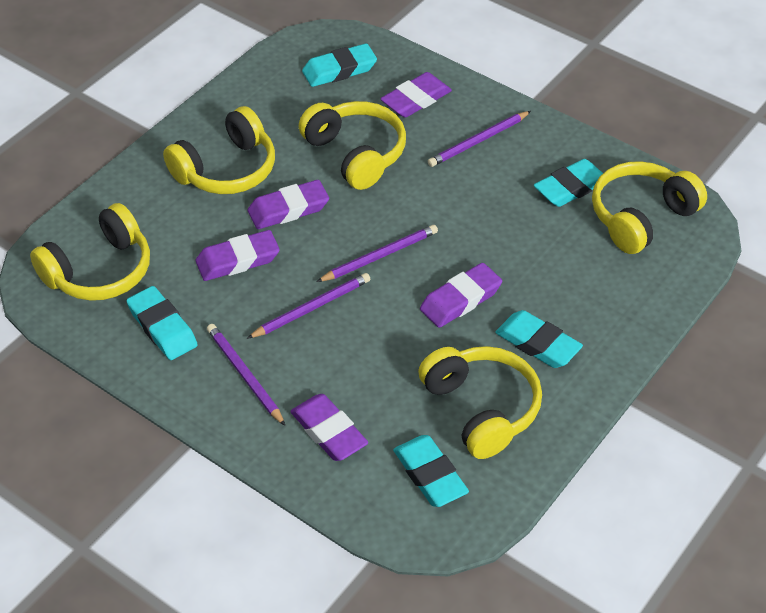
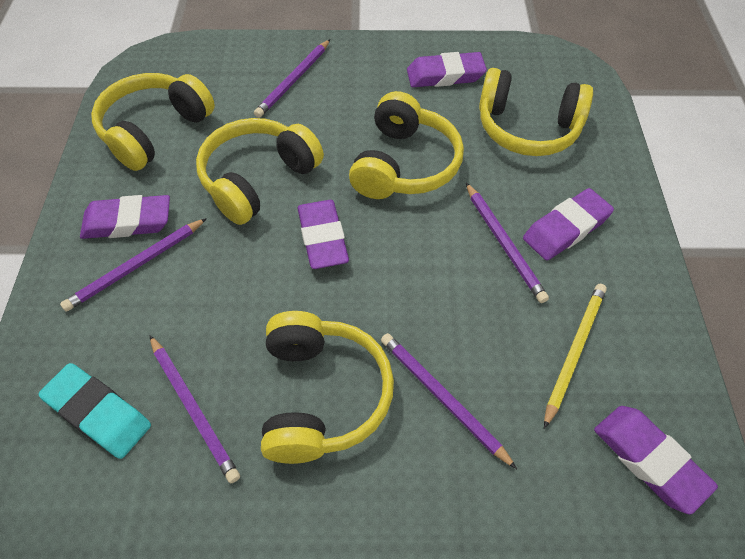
purple pencil: 4 -> 5
turquoise eraser: 5 -> 1
yellow pencil: 0 -> 1

